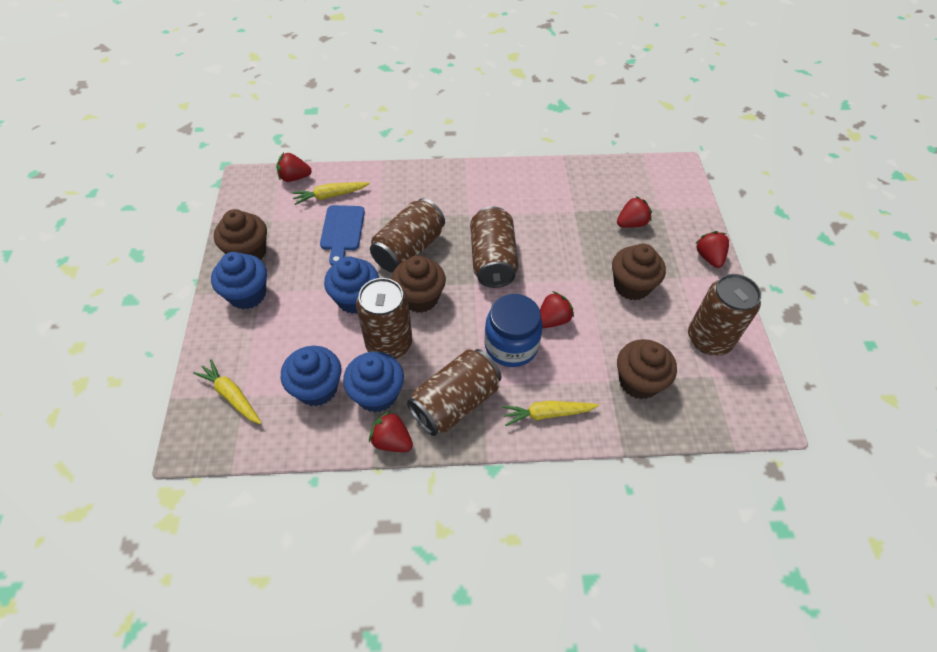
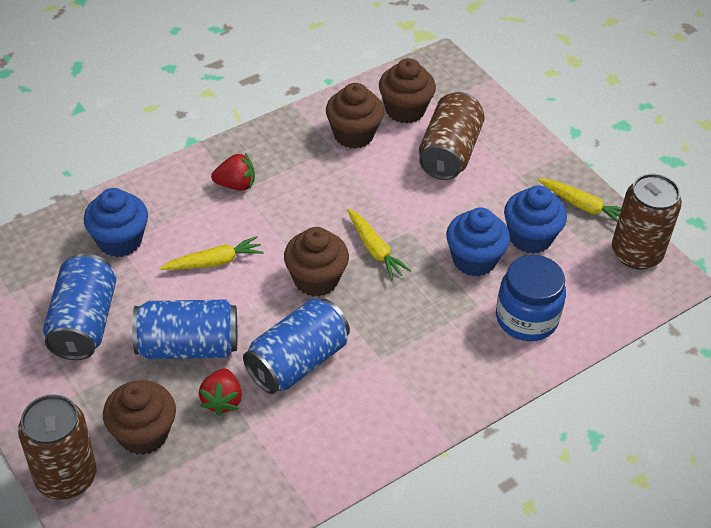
blue can: 0 -> 3
blue cupcake: 4 -> 3
blue cutting board: 1 -> 0
brown can: 5 -> 3
red strawberry: 5 -> 2

